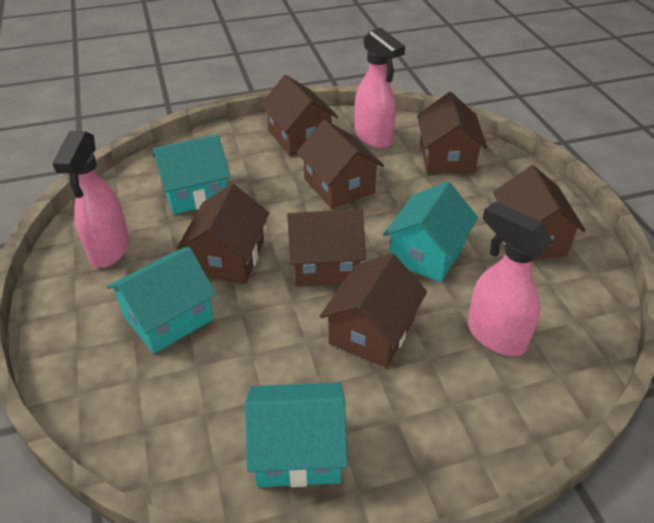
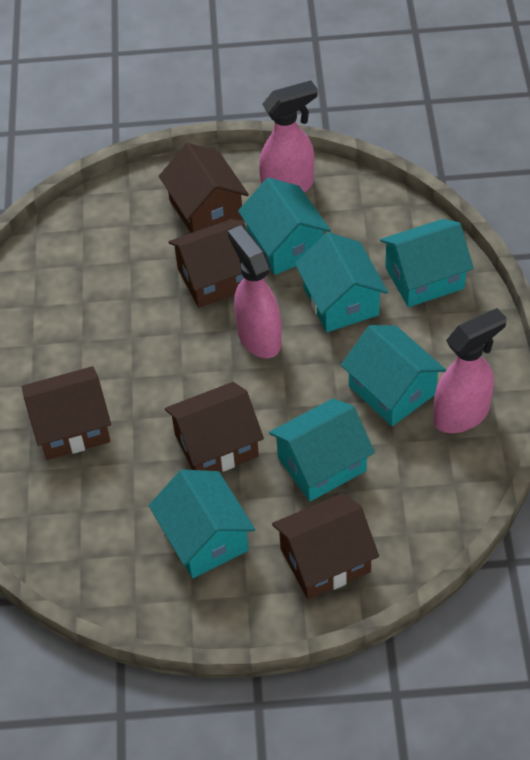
brown house: 7 -> 5
turquoise house: 4 -> 6

